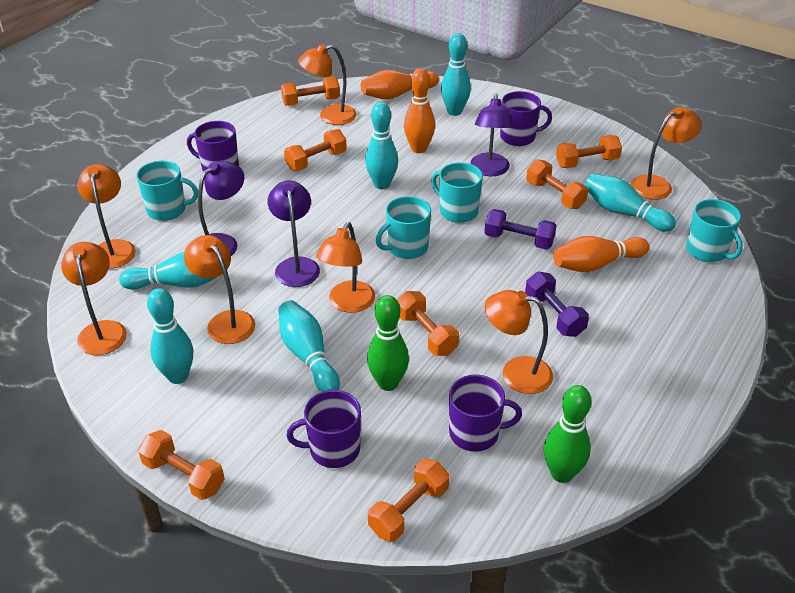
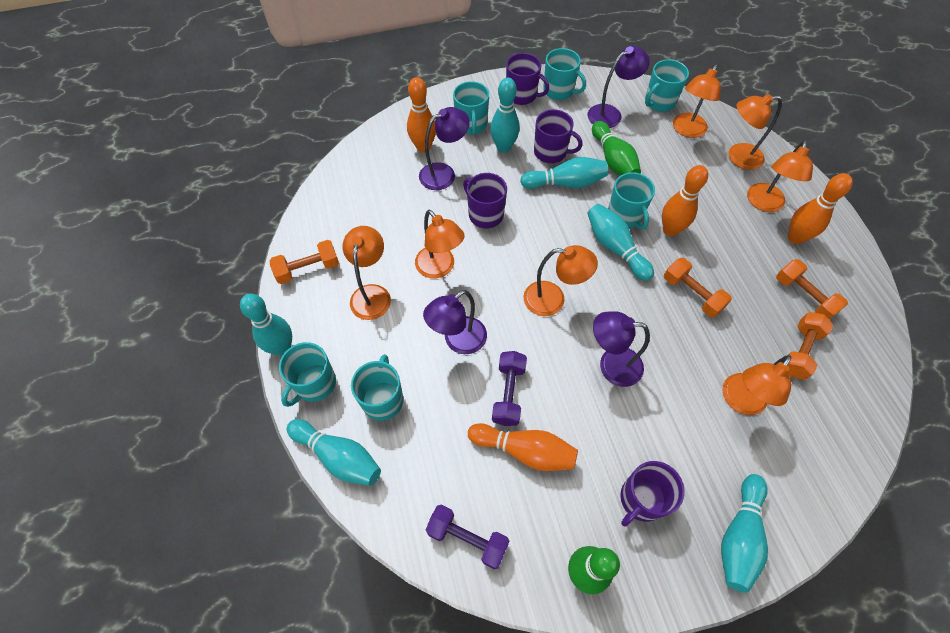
orange bowling pin: 3 -> 4
orange dumbbell: 7 -> 4
purple lamp: 3 -> 4
turquoise mug: 4 -> 6

